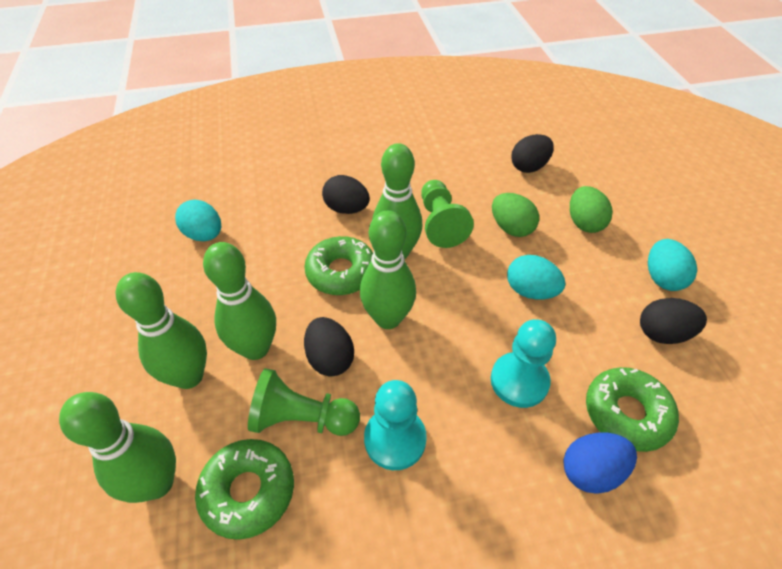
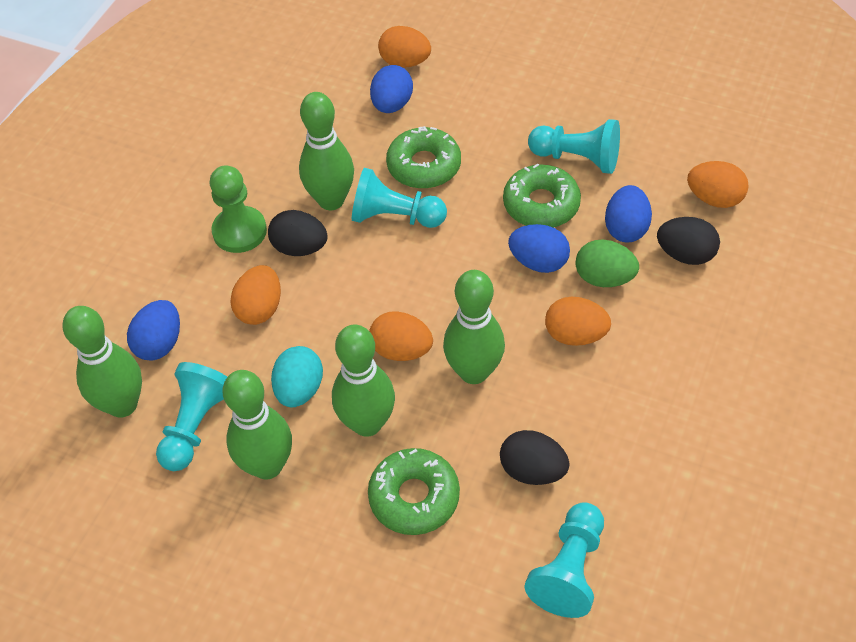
black egg: 4 -> 3
blue egg: 1 -> 4
green egg: 2 -> 1
green pawn: 2 -> 1
orange egg: 0 -> 5
turquoise egg: 3 -> 1
turquoise pawn: 2 -> 4

